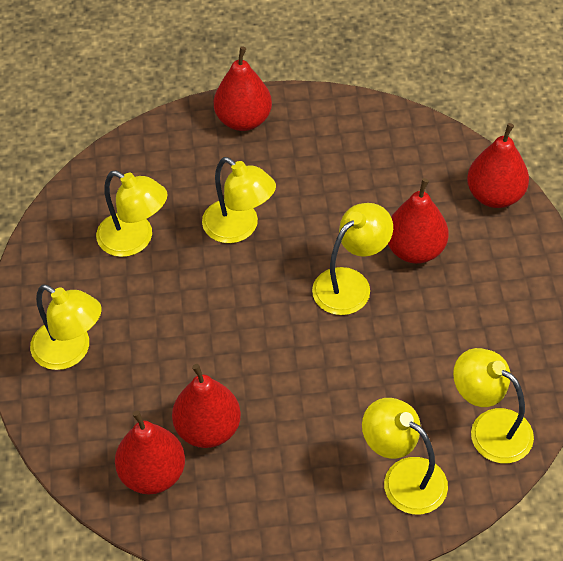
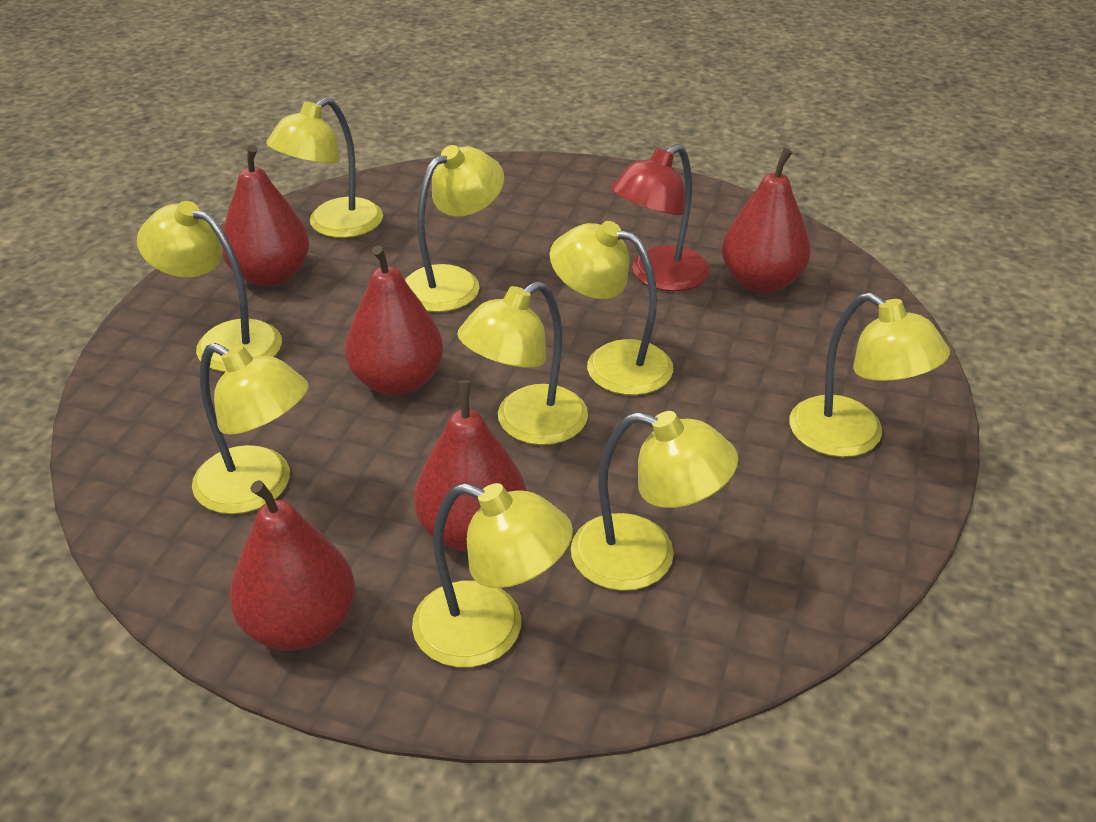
red lamp: 0 -> 1
yellow lamp: 6 -> 9

